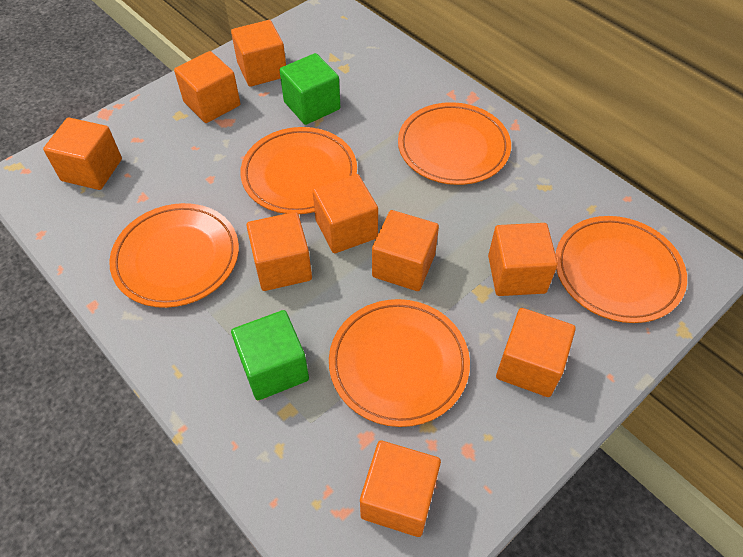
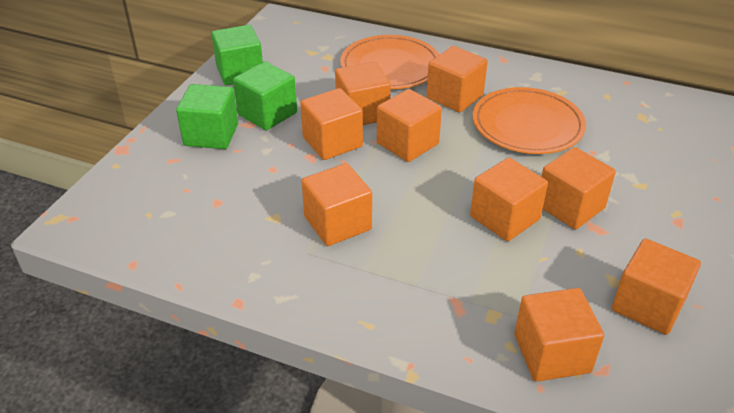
green cube: 2 -> 3
orange plate: 5 -> 2

